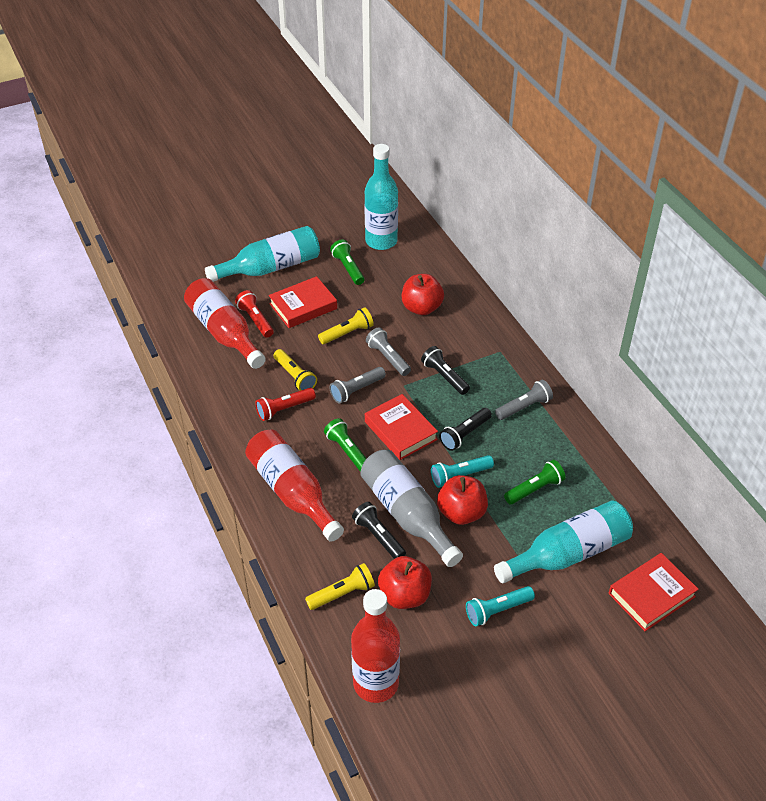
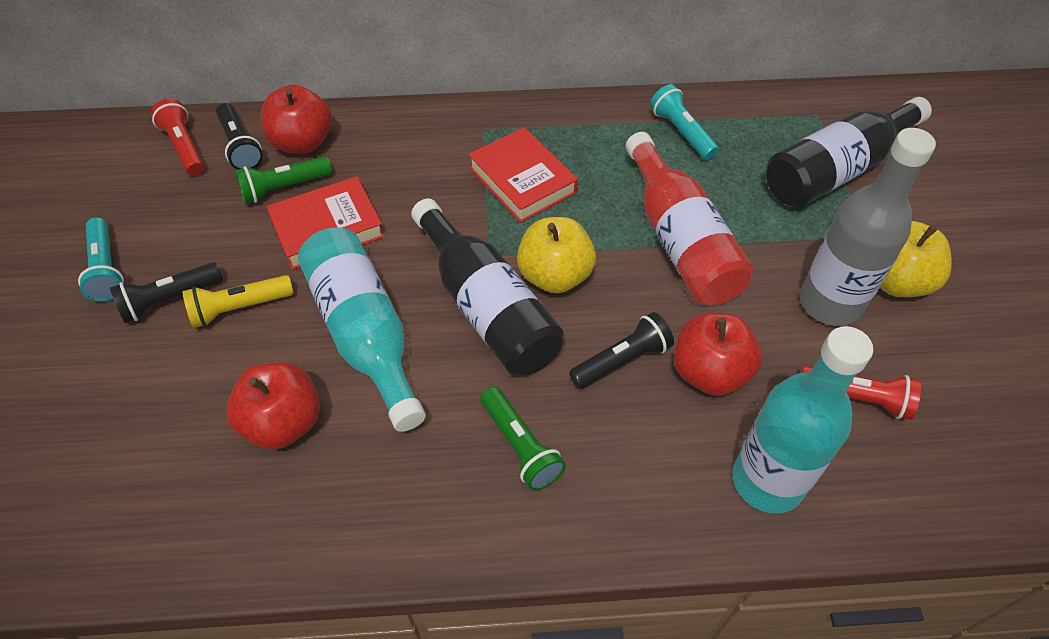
black bottle: 0 -> 2
green flashlight: 3 -> 2
grey flashlight: 3 -> 0
red book: 3 -> 2
red bottle: 3 -> 1
turquoise bottle: 3 -> 2
yellow apple: 0 -> 2
yellow flashlight: 3 -> 1

